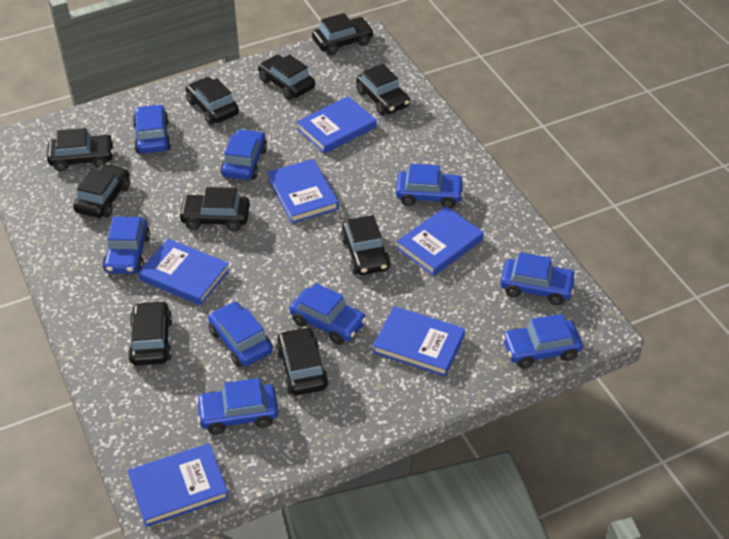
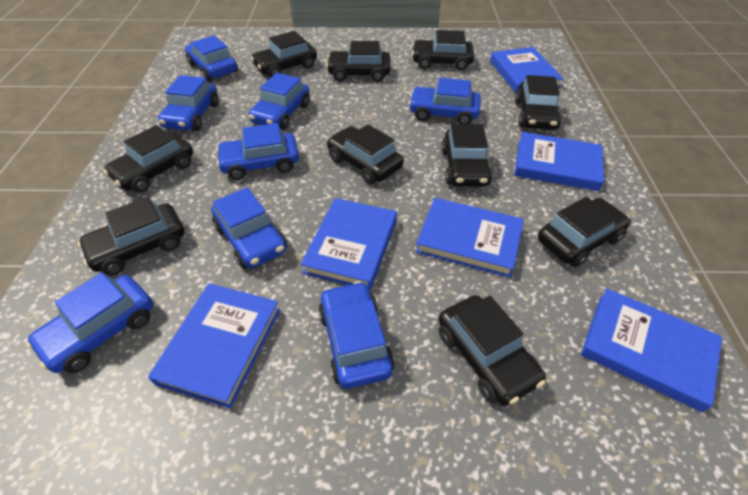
blue car: 9 -> 8

